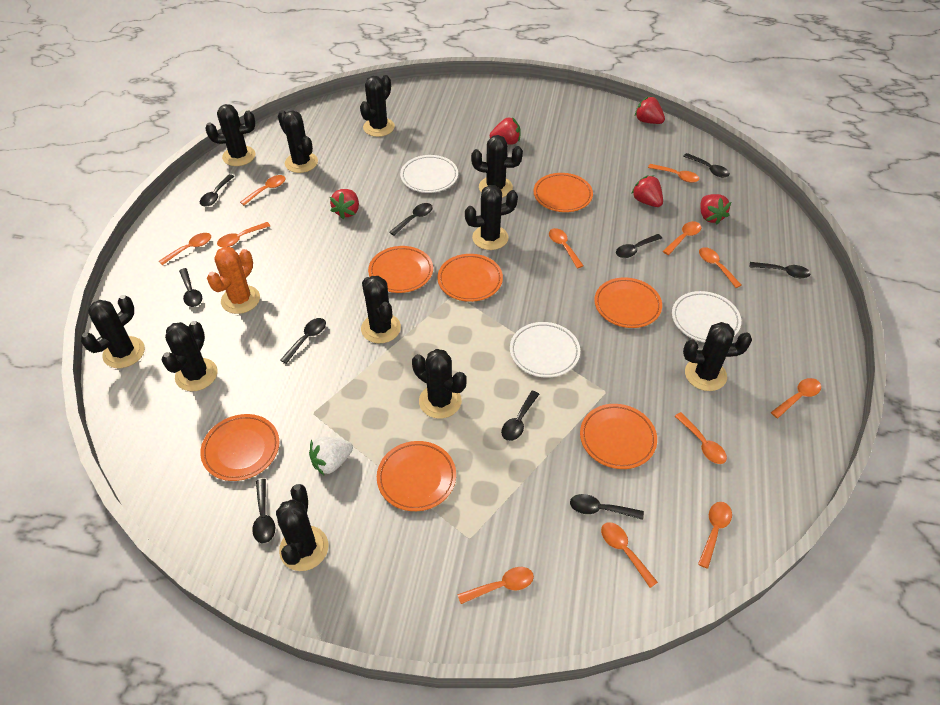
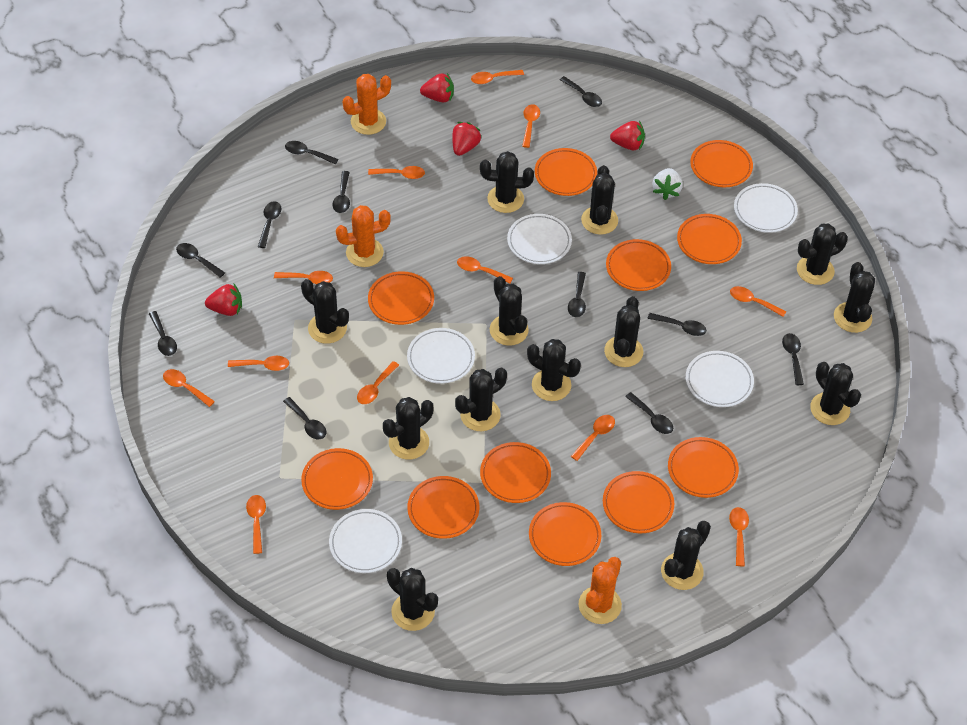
black cactus: 11 -> 13
black spoon: 10 -> 11
orange cactus: 1 -> 3
orange plate: 7 -> 11
red strawberry: 5 -> 4
white plate: 3 -> 5

